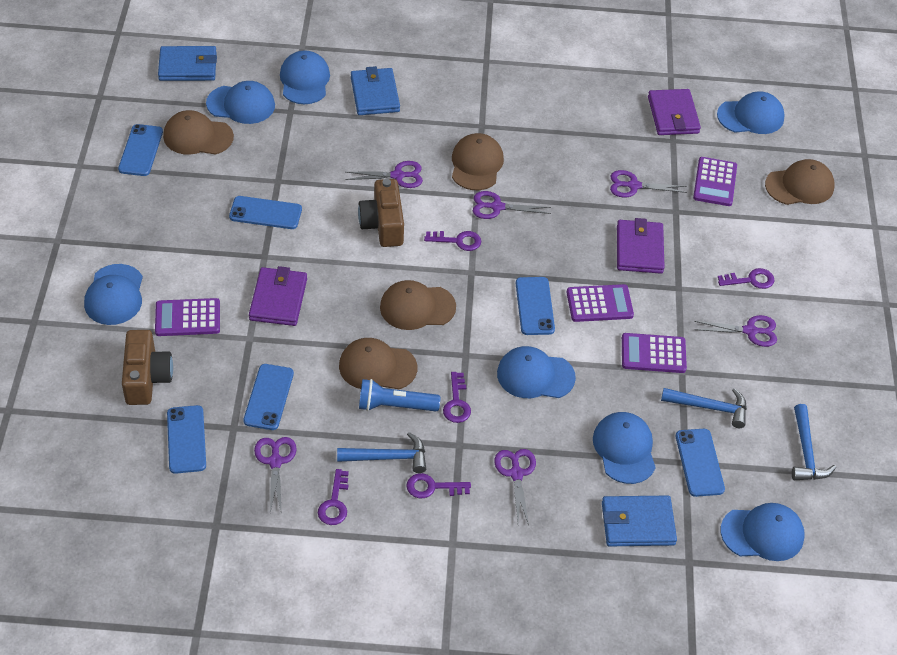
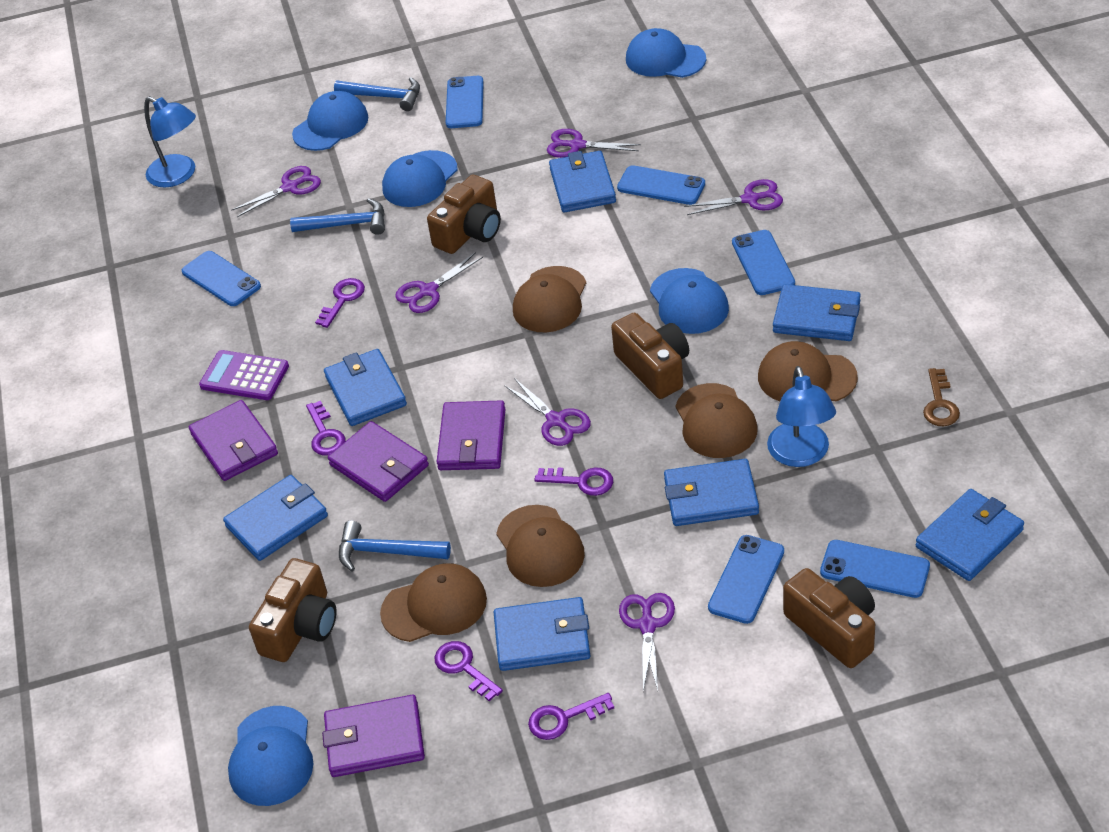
blue cap: 7 -> 5
blue flashlight: 1 -> 0
blue lamp: 0 -> 2
blue wallet: 3 -> 7
brown camera: 2 -> 4
brown key: 0 -> 1
purple calculator: 4 -> 1
purple wallet: 3 -> 4

